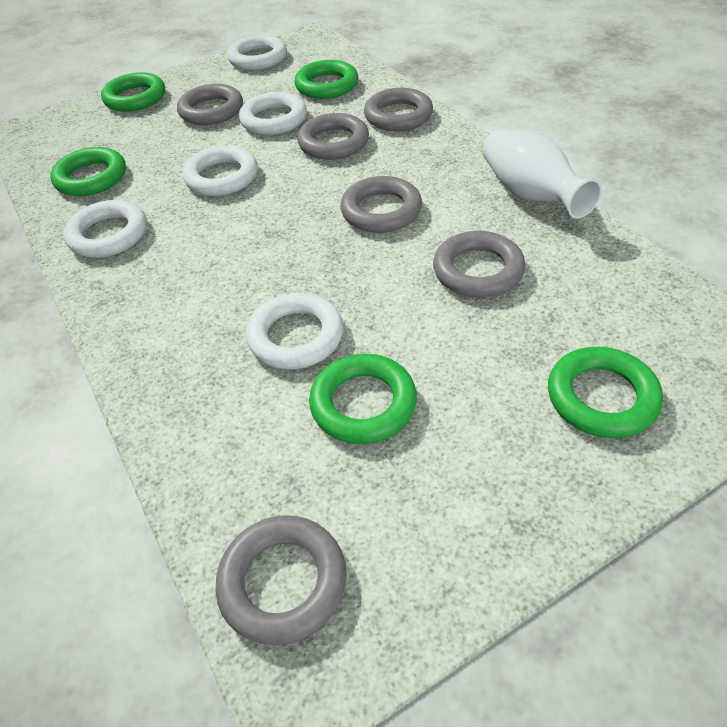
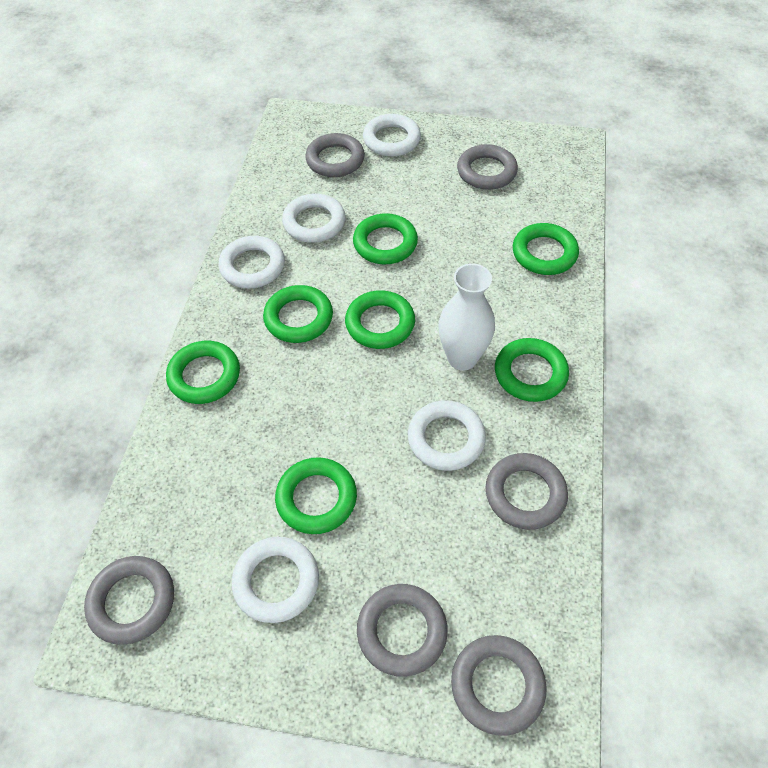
green ring: 5 -> 7

